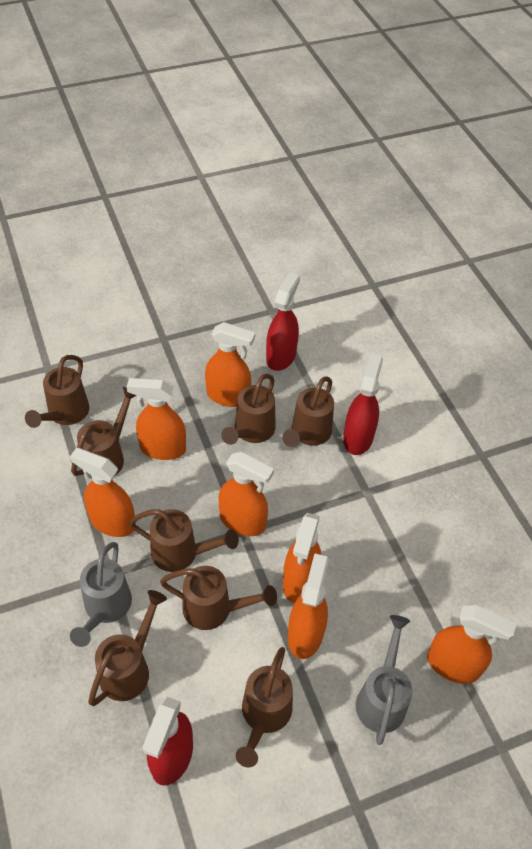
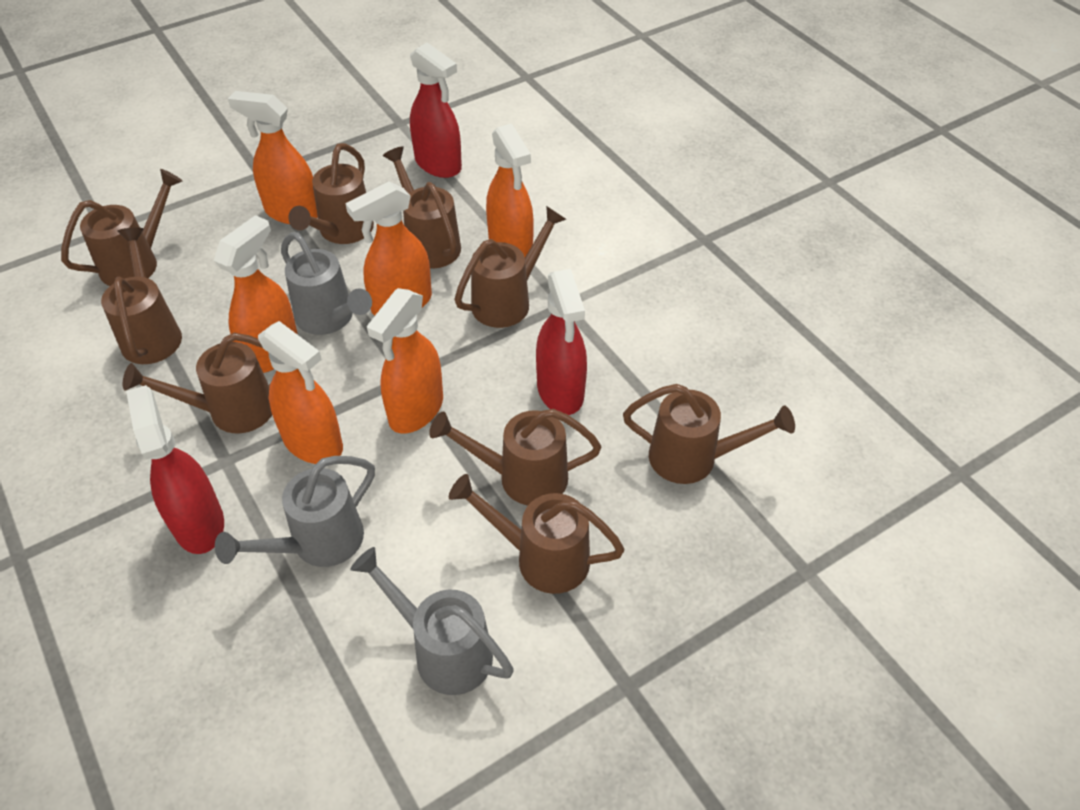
brown watering can: 8 -> 9
grey watering can: 2 -> 3
orange spray bottle: 7 -> 6

